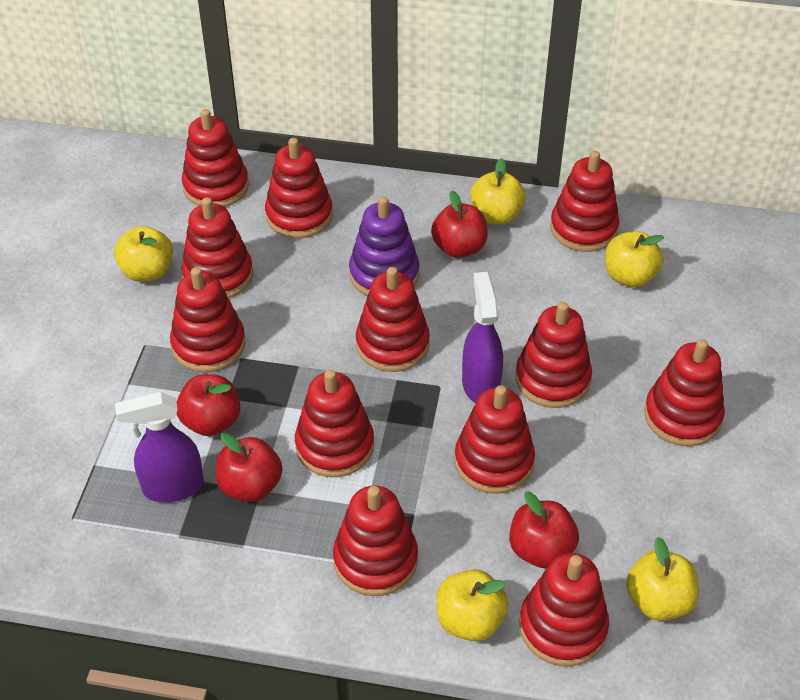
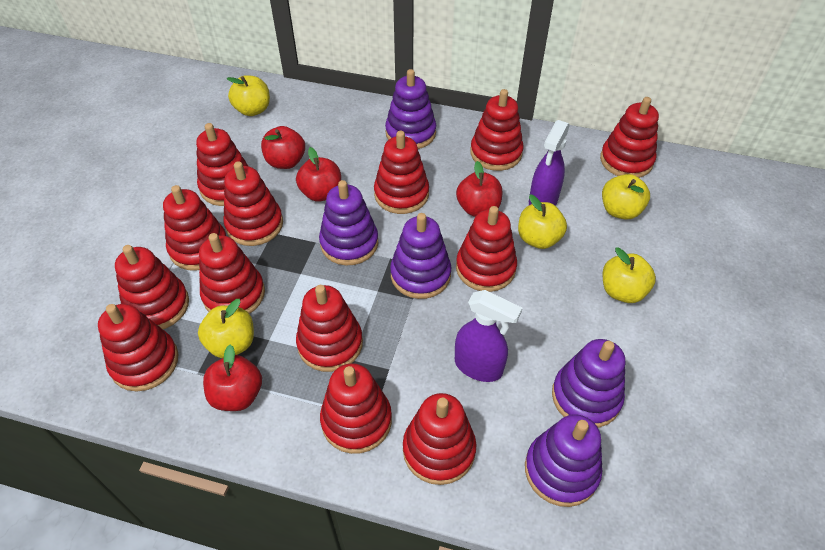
purple stacking toy: 1 -> 5
red stacking toy: 12 -> 13

